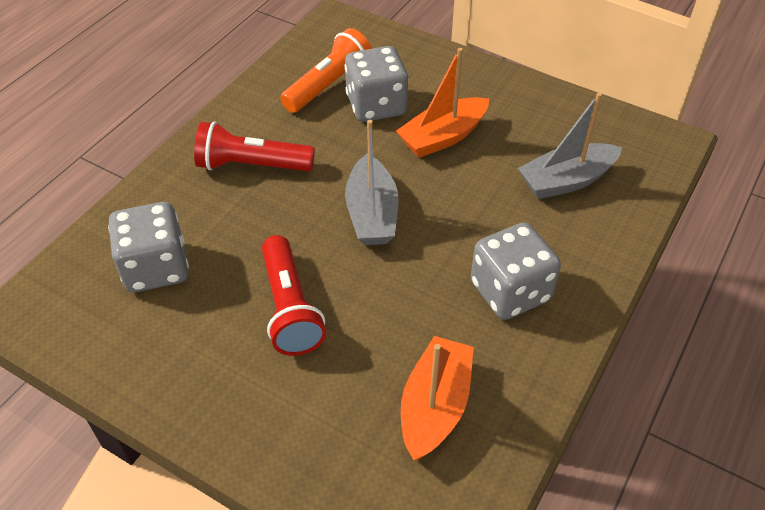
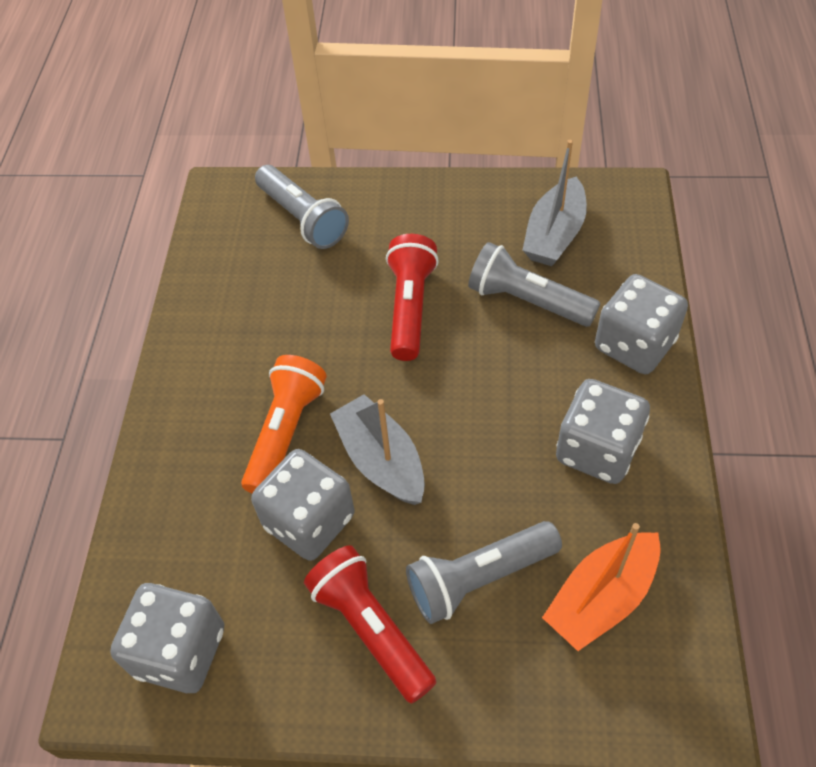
grey dice: 3 -> 4
grey flashlight: 0 -> 3
orange boat: 2 -> 1

